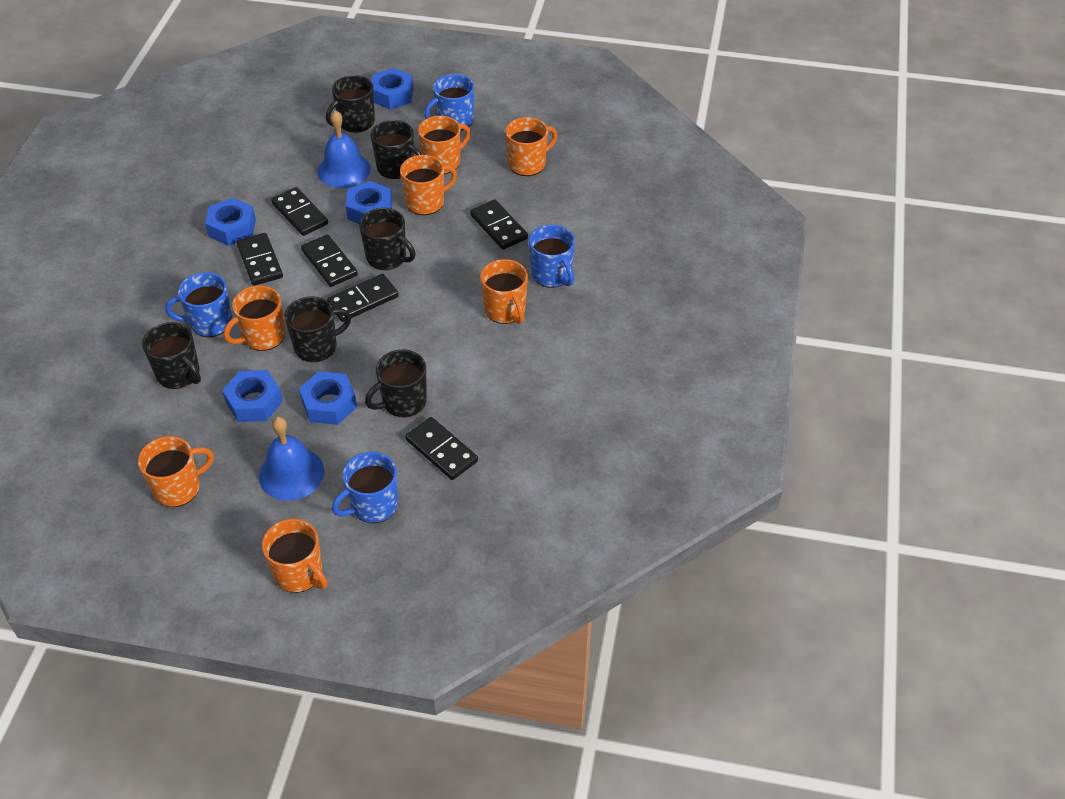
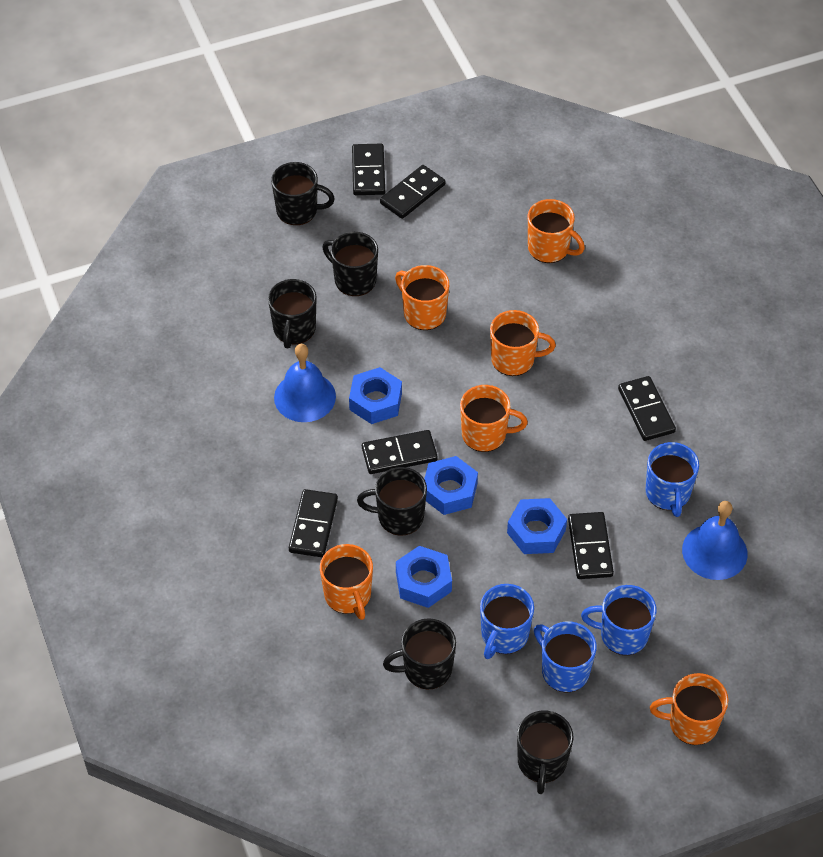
blue nut: 5 -> 4
orange mug: 7 -> 6

